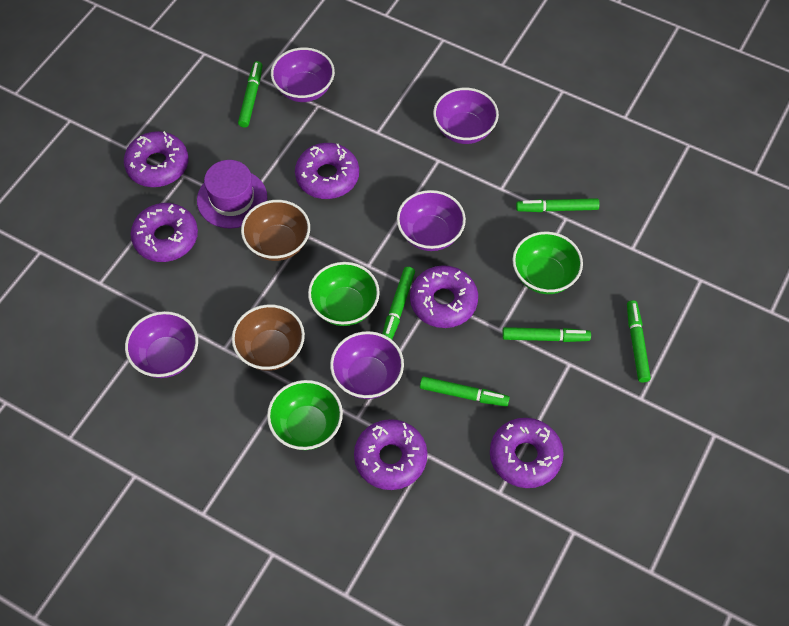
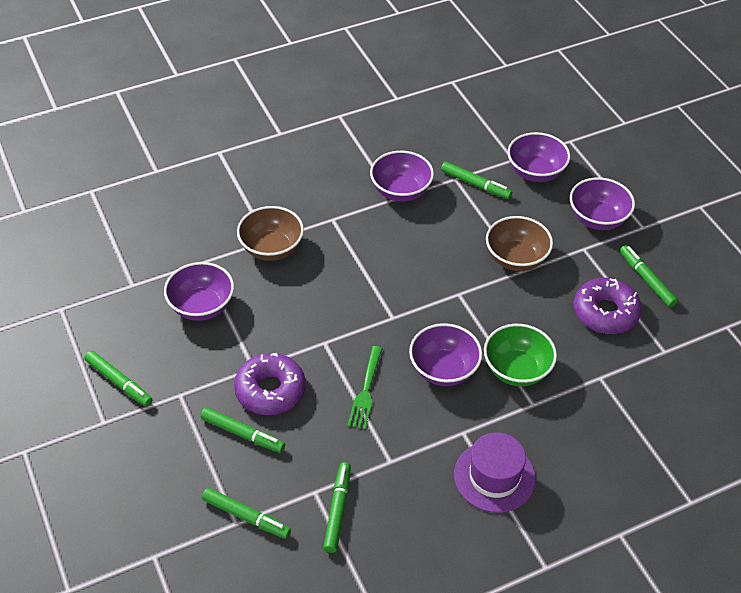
green bowl: 3 -> 1
green fork: 0 -> 1
purple donut: 6 -> 2

